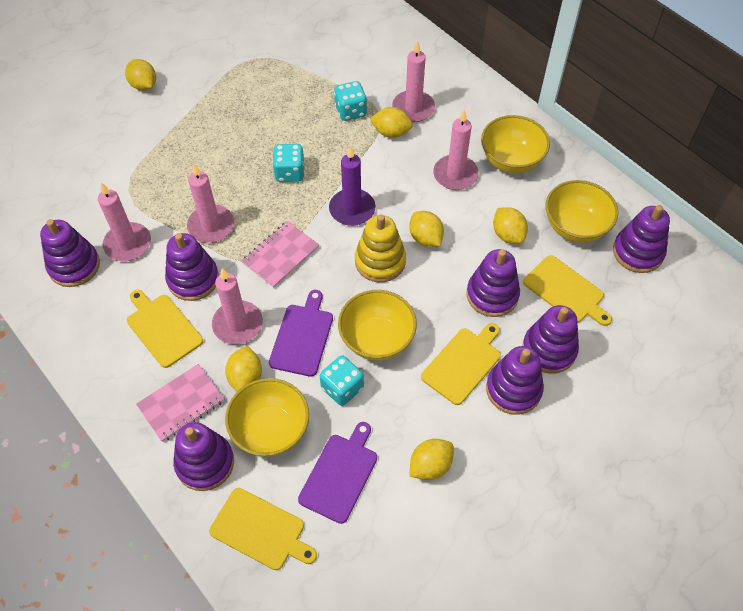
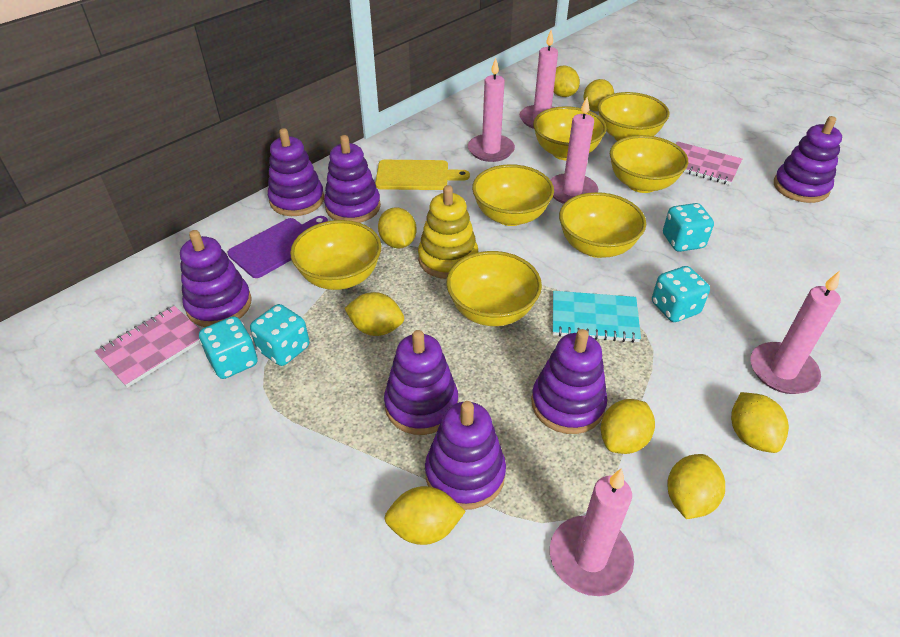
purple candle: 1 -> 0
purple cutting board: 2 -> 1
turquoise dice: 3 -> 4
turquoise notebook: 0 -> 1
yellow bowl: 4 -> 7
yellow cutting board: 4 -> 1
yellow lemon: 6 -> 8

